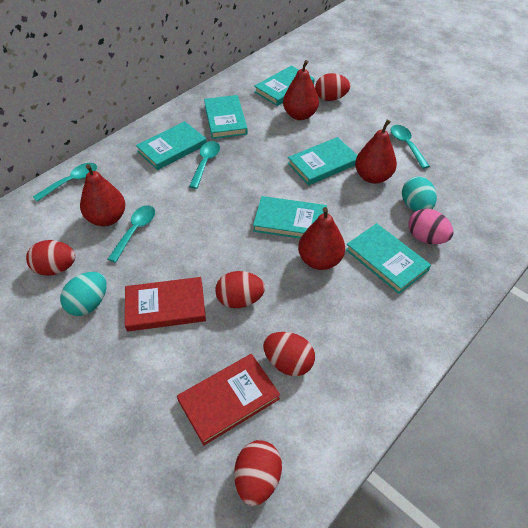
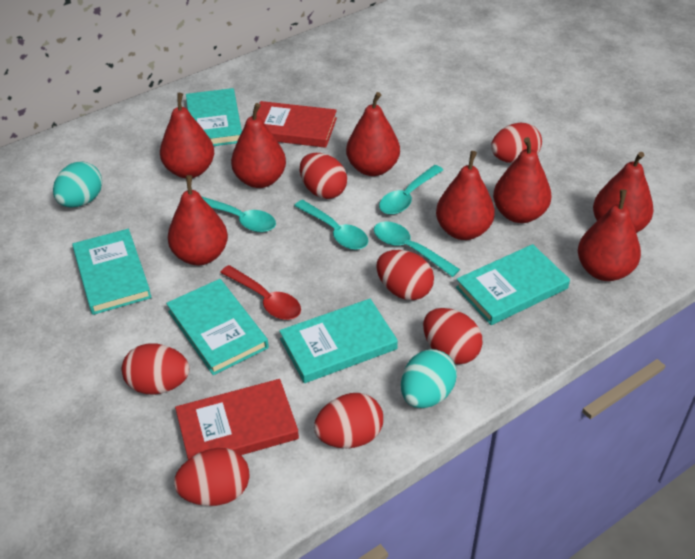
pink egg: 1 -> 0
red egg: 5 -> 7
red pear: 4 -> 8
red spoon: 0 -> 1
turquoise book: 6 -> 5

